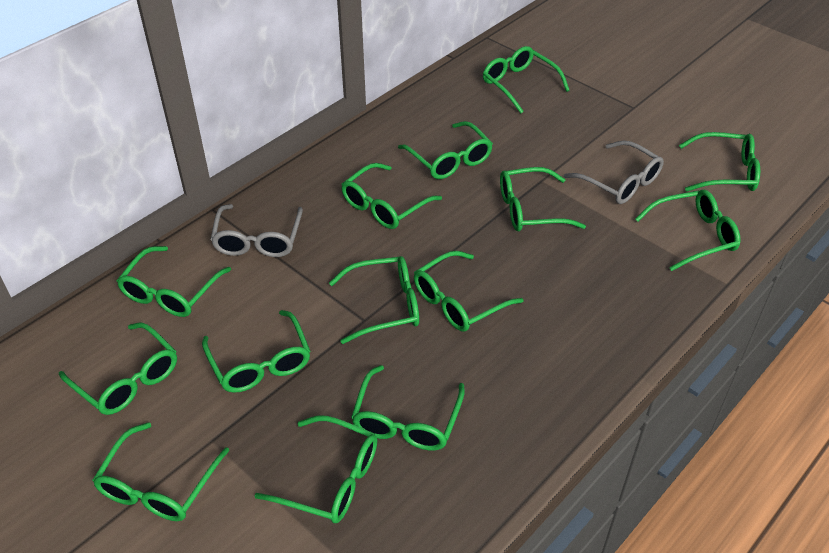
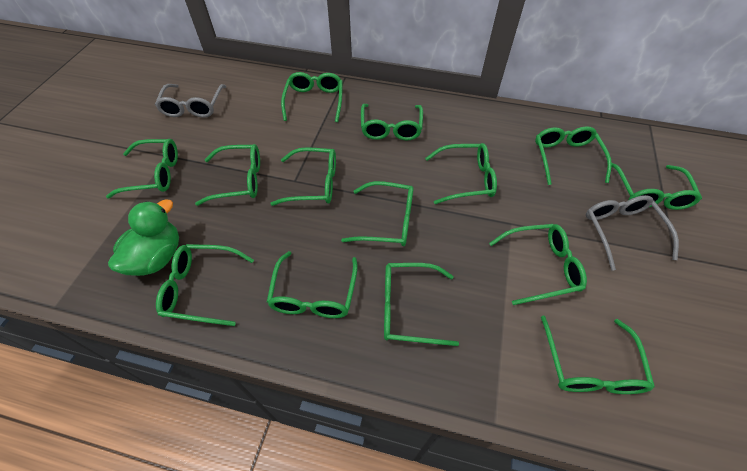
green duck: 0 -> 1

